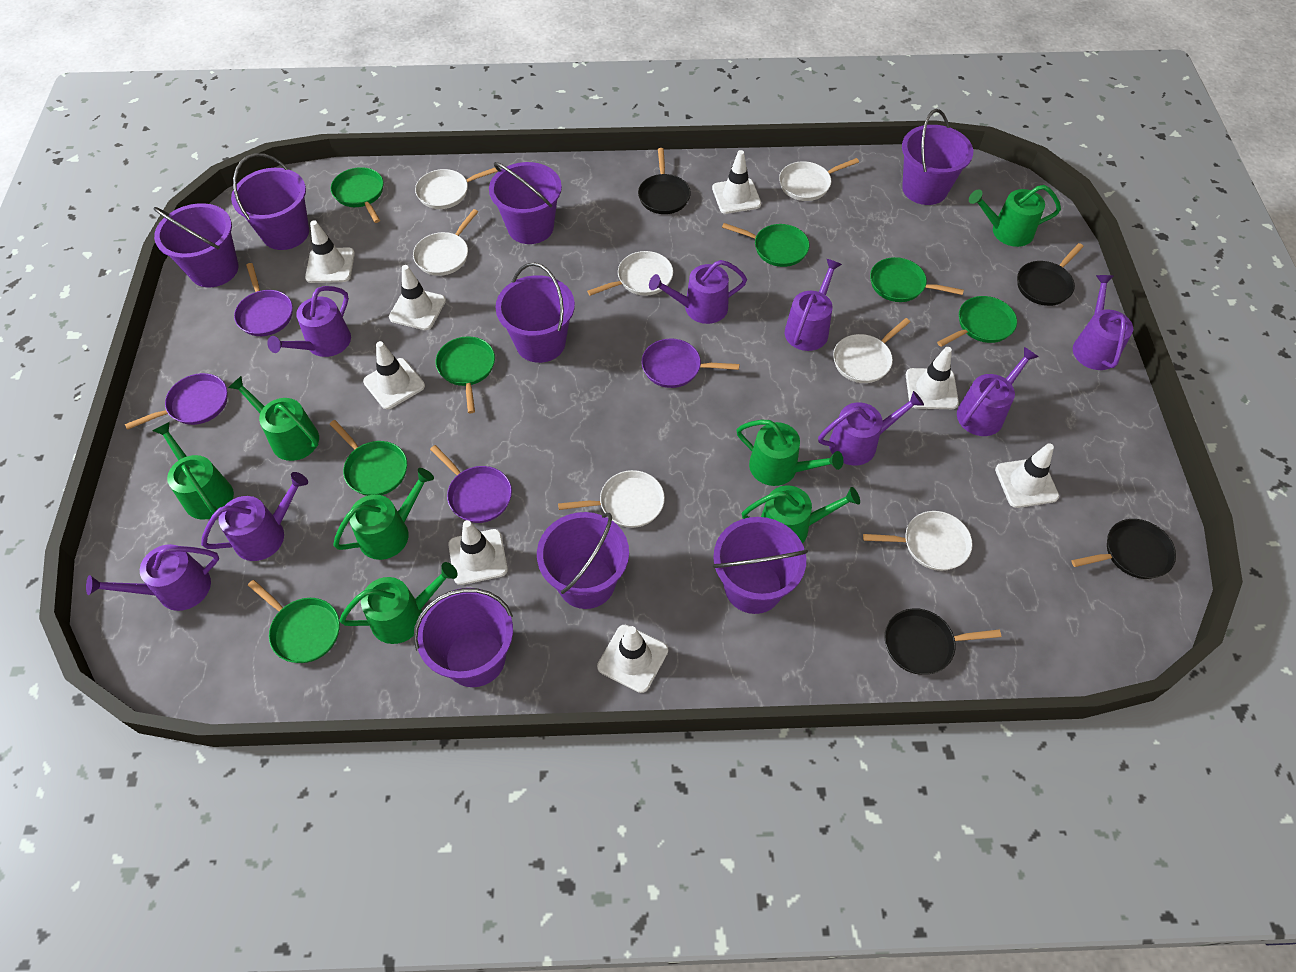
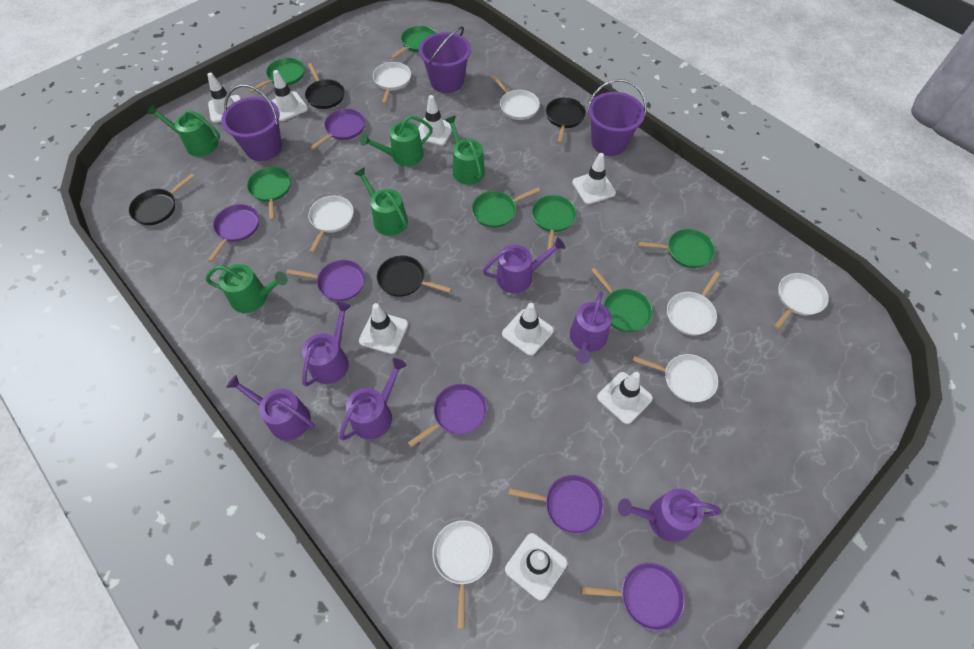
green watering can: 7 -> 5
purple bucket: 8 -> 3
purple pan: 4 -> 6
purple watering can: 8 -> 6

